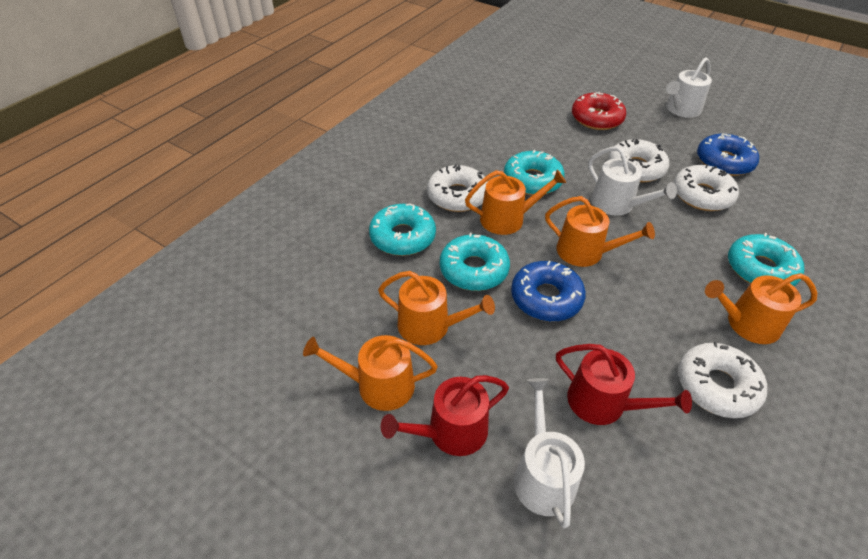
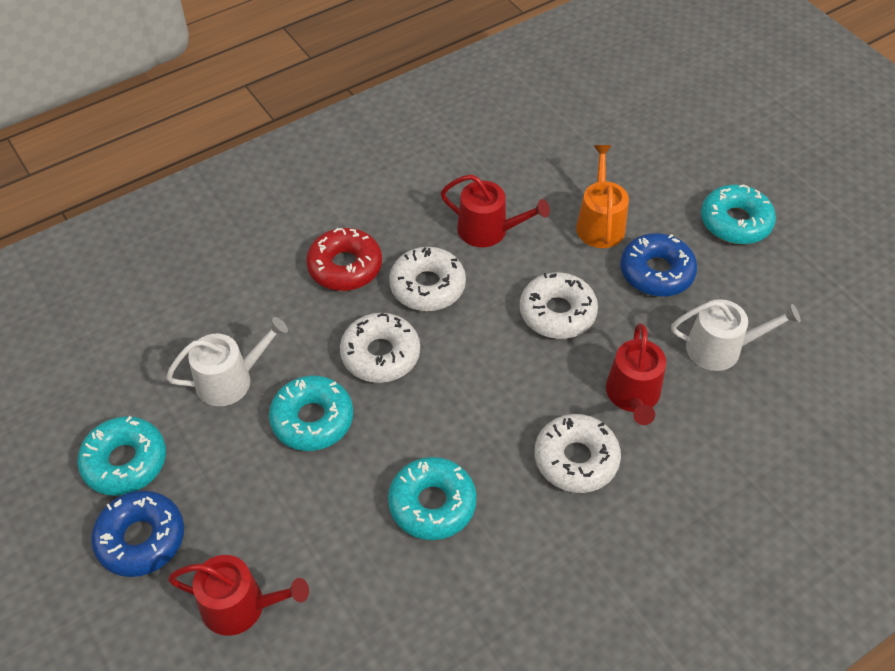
orange watering can: 5 -> 1
red watering can: 2 -> 3
white watering can: 3 -> 2

